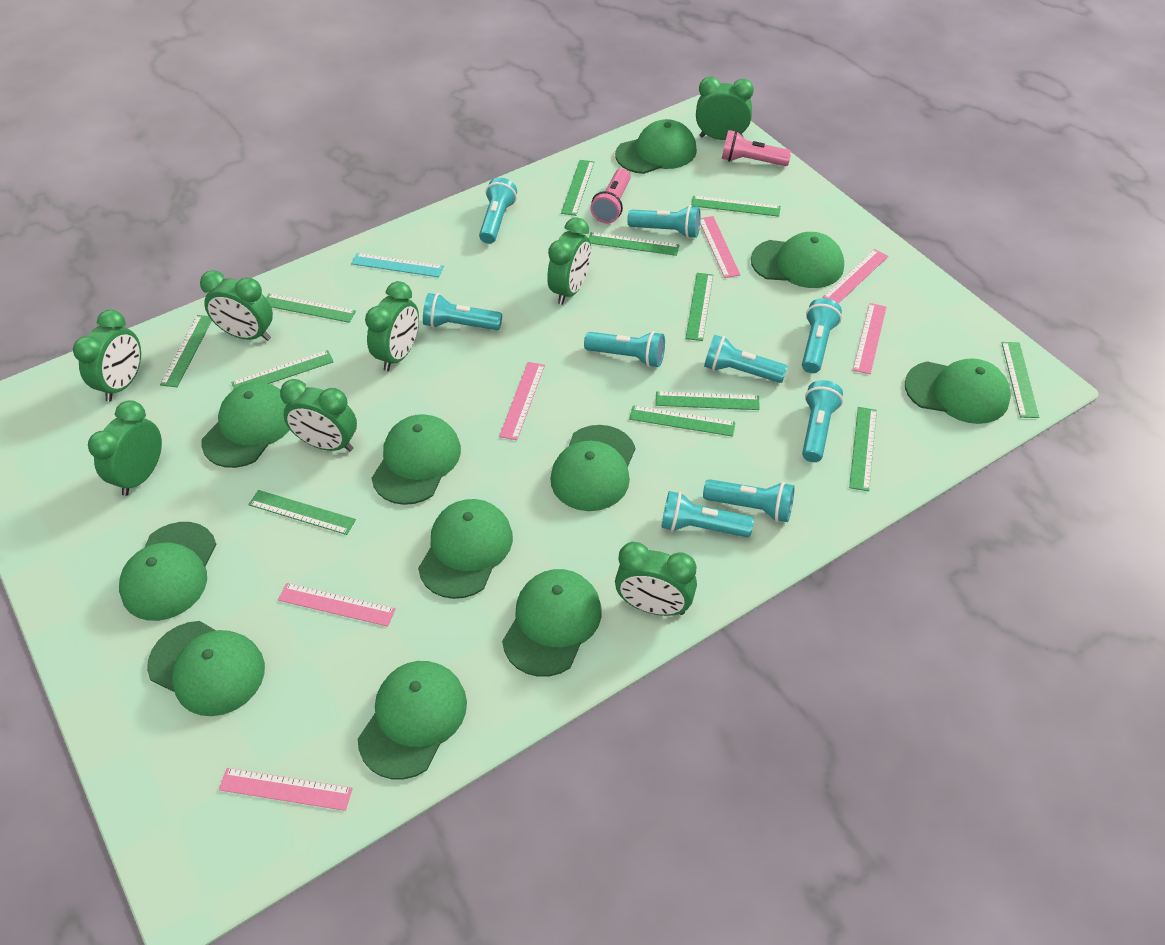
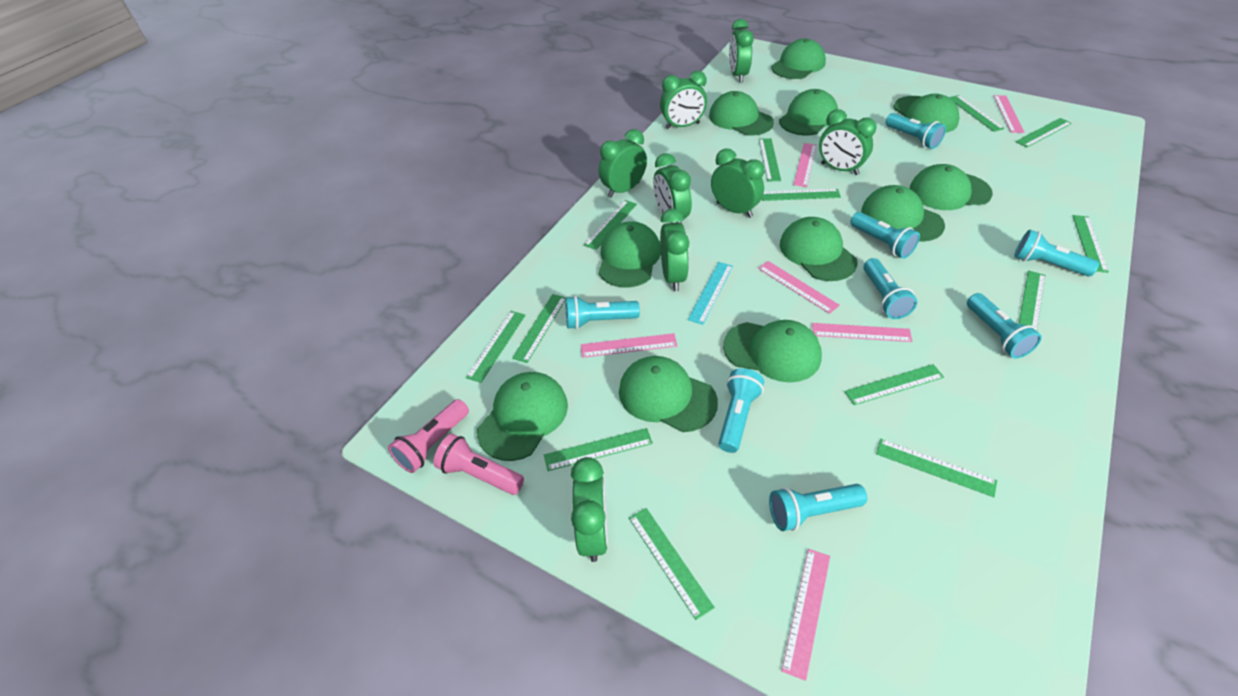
green ruler: 12 -> 13
turquoise flashlight: 9 -> 8

